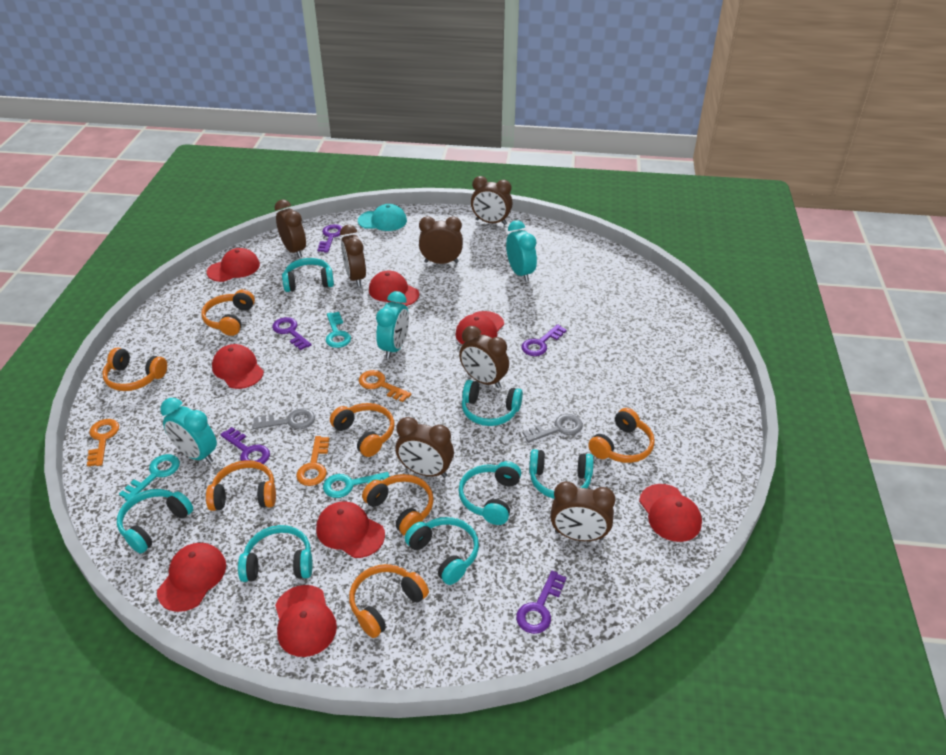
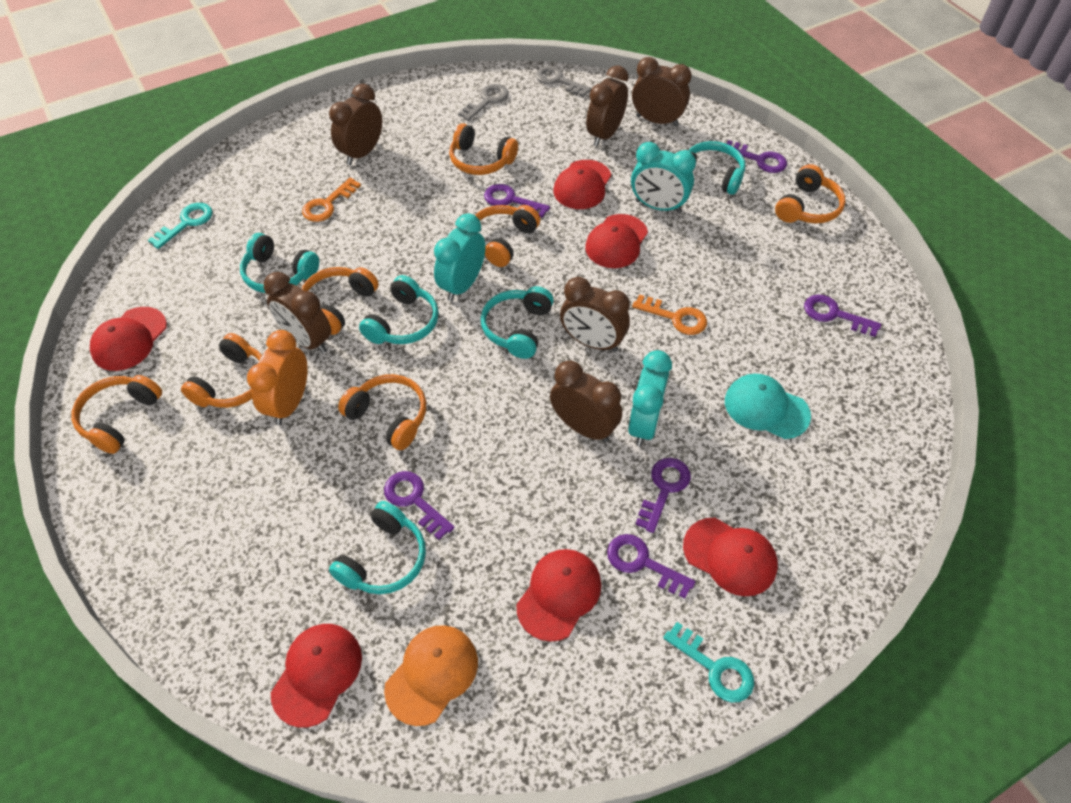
brown clock: 7 -> 6
orange cap: 0 -> 1
orange clock: 0 -> 1
orange key: 3 -> 2
purple key: 5 -> 6
red cap: 8 -> 6
turquoise headphones: 7 -> 5
turquoise key: 3 -> 2

